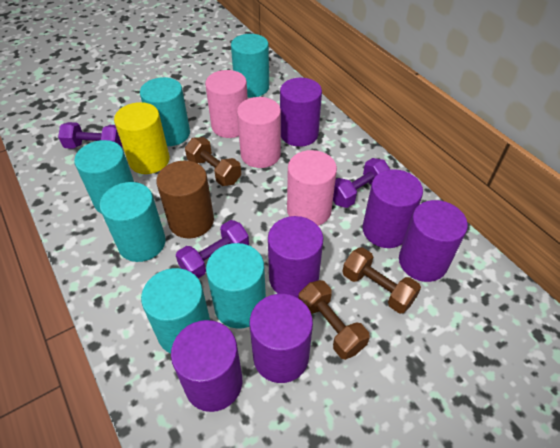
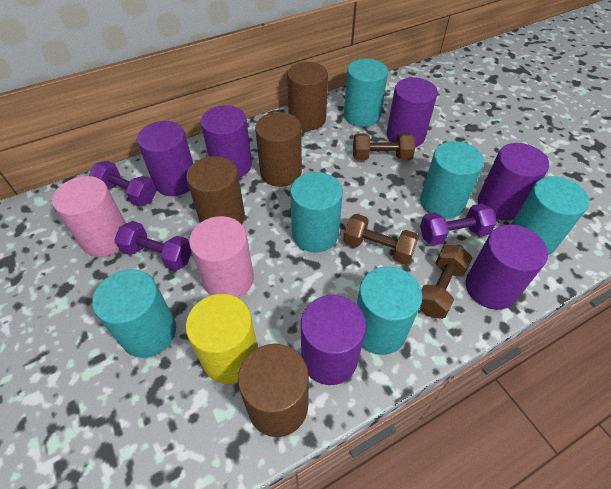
brown cylinder: 1 -> 4
pink cylinder: 3 -> 2

